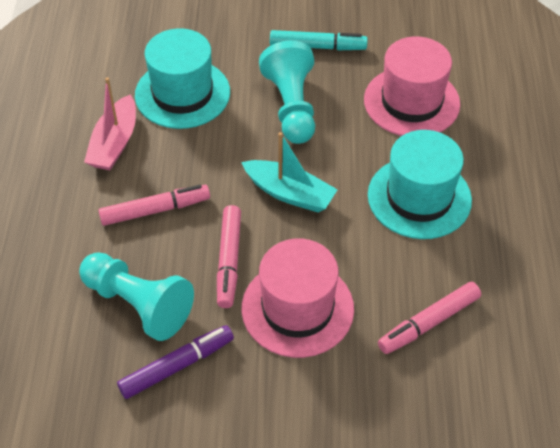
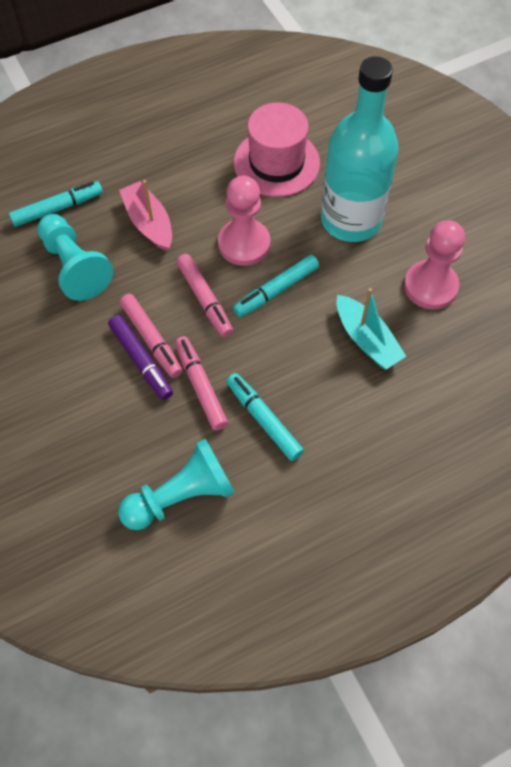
pink hat: 2 -> 1
pink pawn: 0 -> 2
turquoise bottle: 0 -> 1
turquoise hat: 2 -> 0
turquoise marker: 1 -> 3

